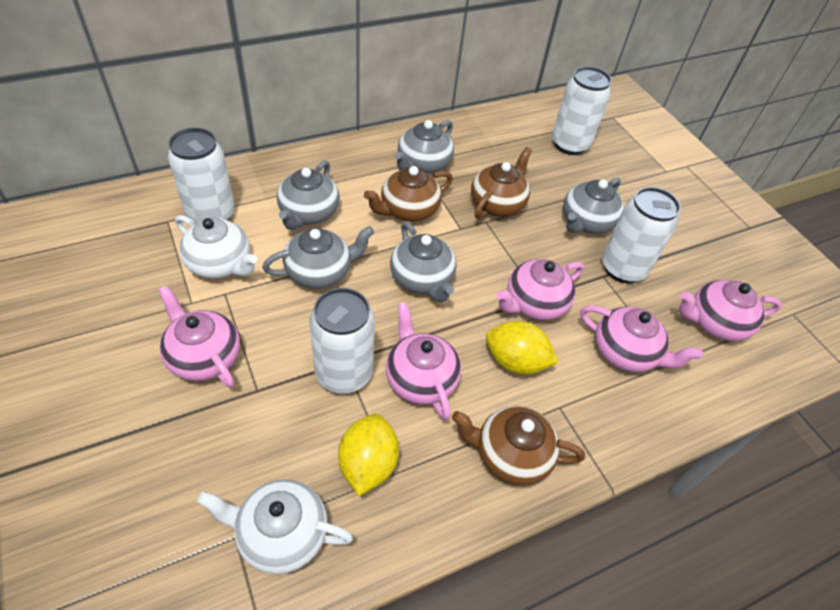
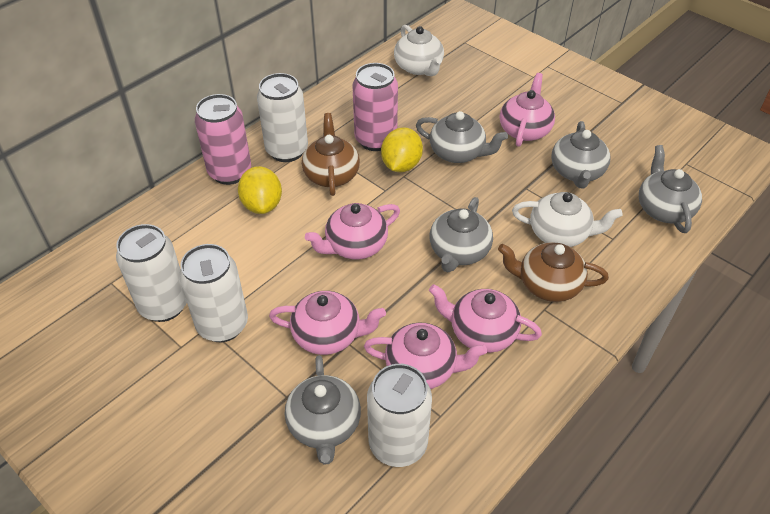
brown teapot: 3 -> 2
pink can: 0 -> 2

